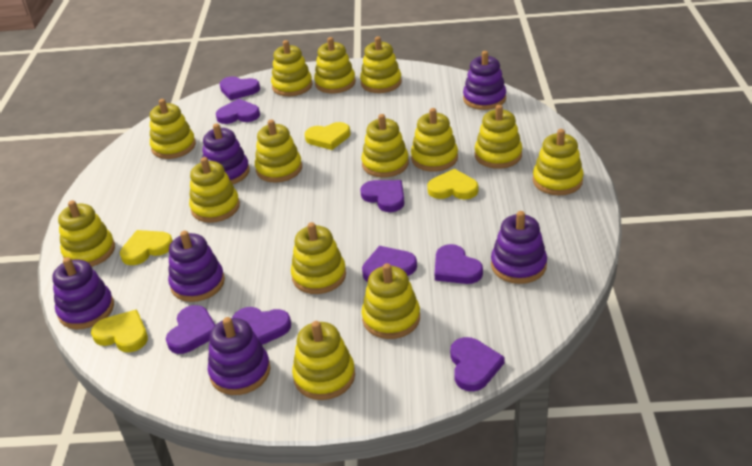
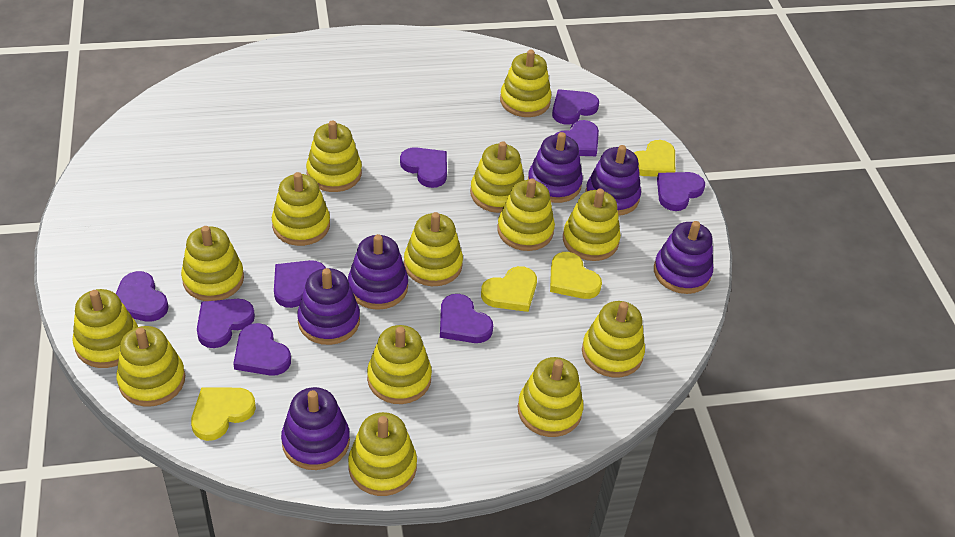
purple heart: 8 -> 9

